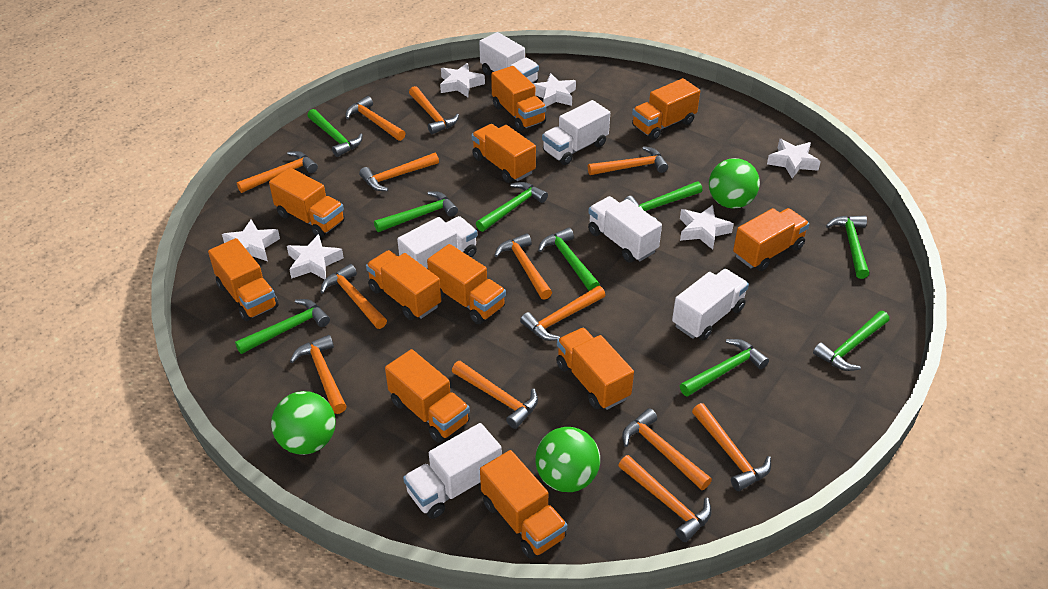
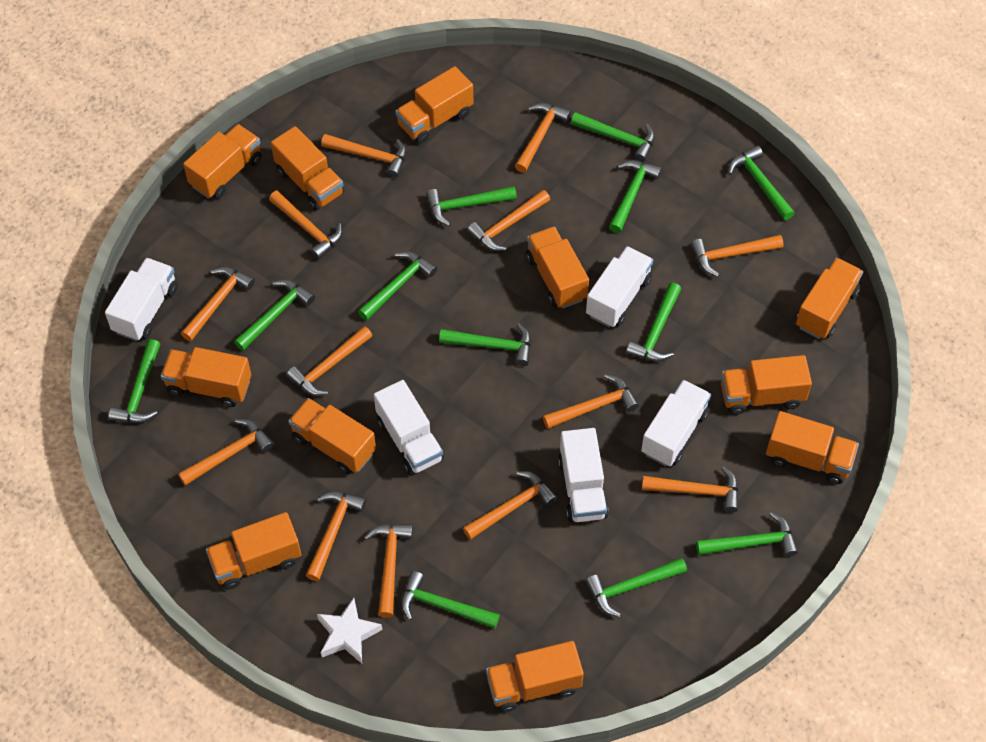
green ball: 3 -> 0
green hammer: 9 -> 12
white star: 6 -> 1
white truck: 6 -> 5

